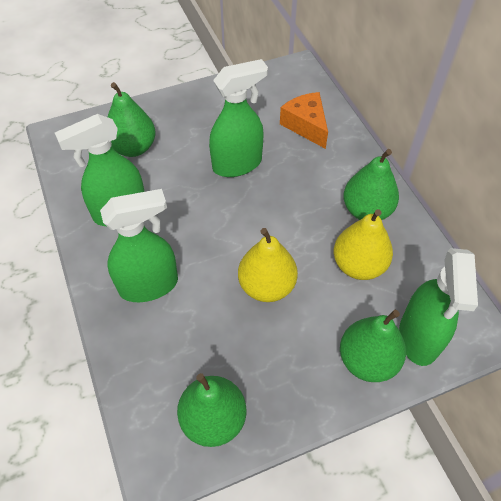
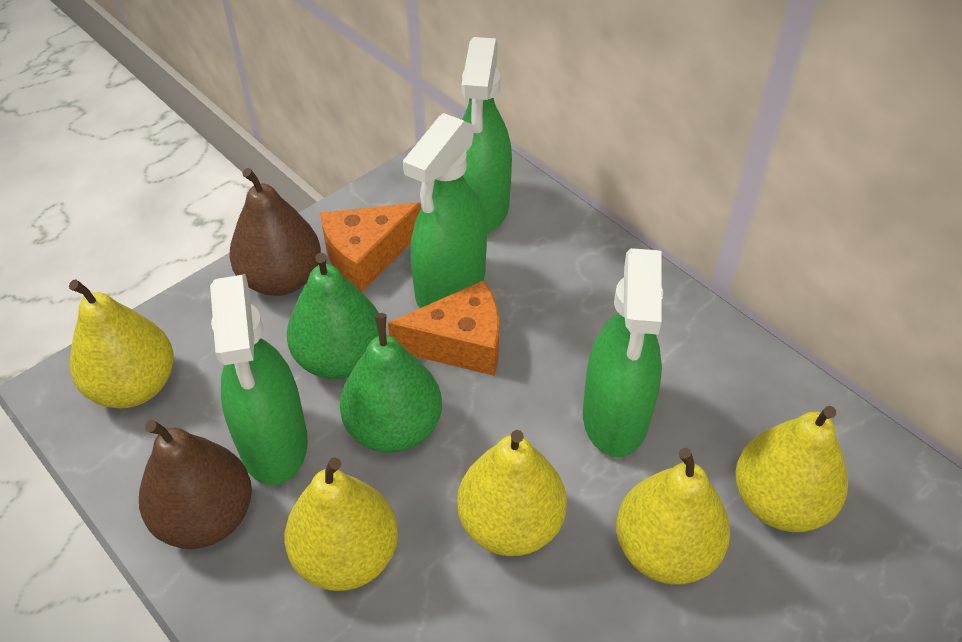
brown pear: 0 -> 2
green pear: 4 -> 2
orange cheese: 1 -> 2
yellow pear: 2 -> 5

